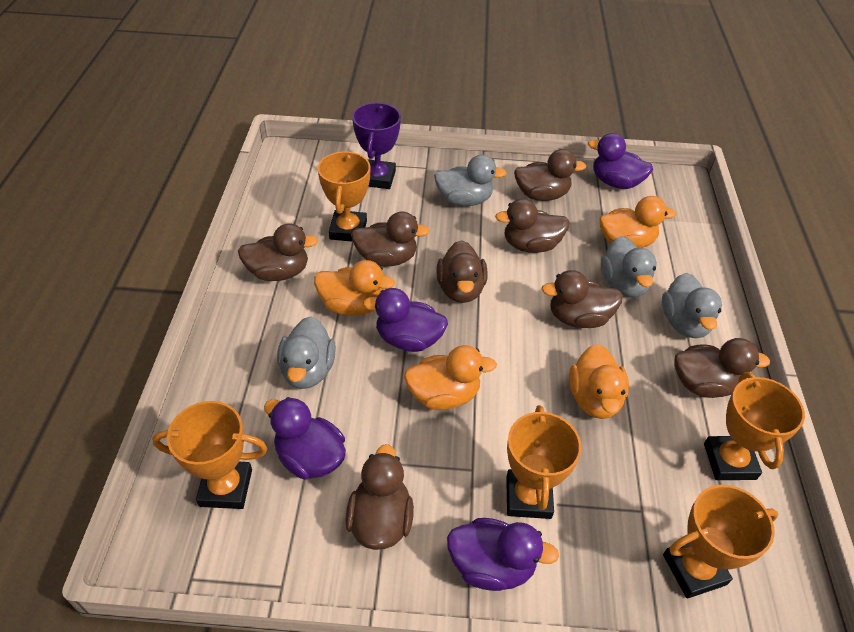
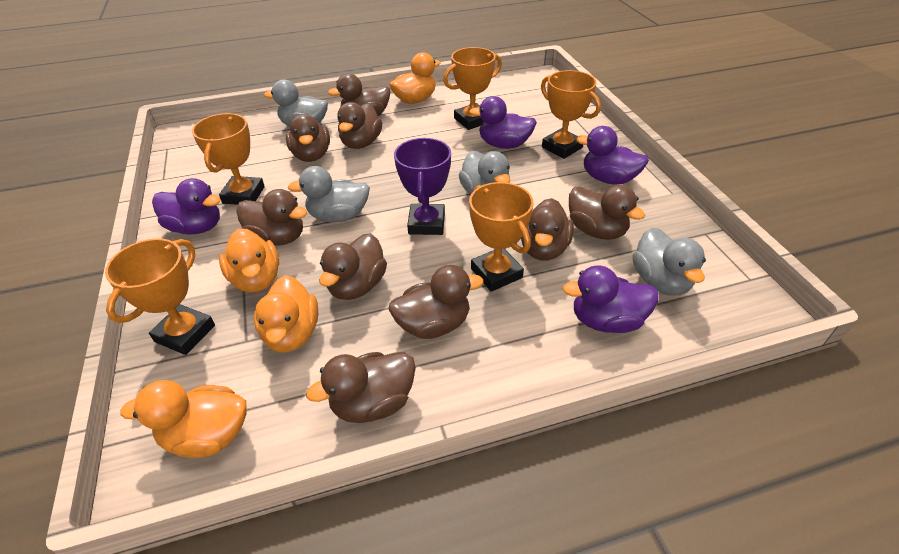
brown duck: 8 -> 9

